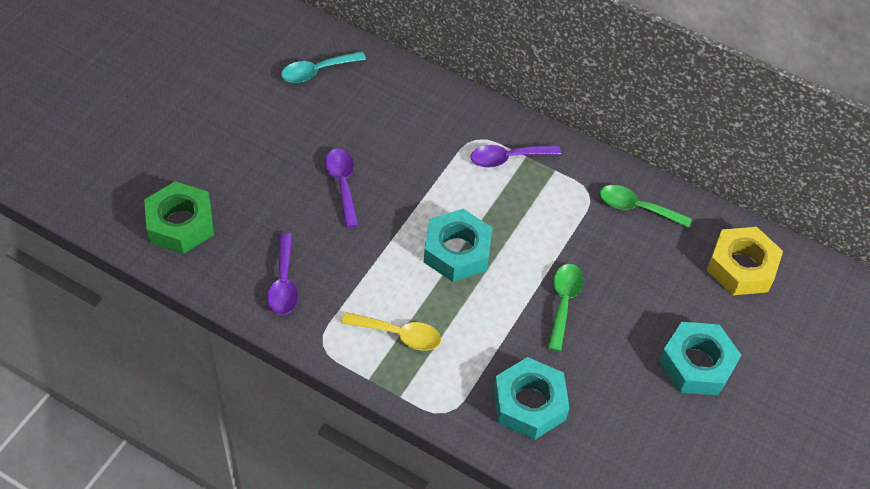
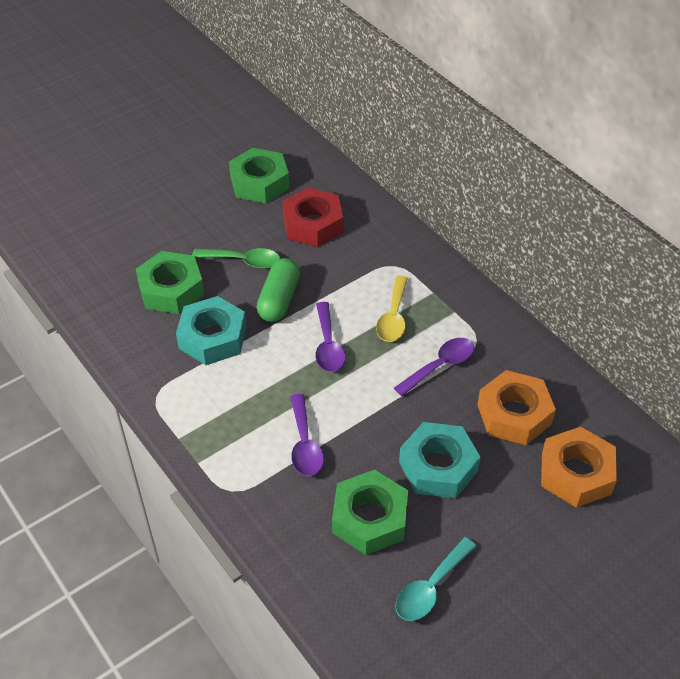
green capsule: 0 -> 1
green nut: 1 -> 3
green spoon: 2 -> 1
orange nut: 0 -> 2
red nut: 0 -> 1
turquoise nut: 3 -> 2
yellow nut: 1 -> 0

